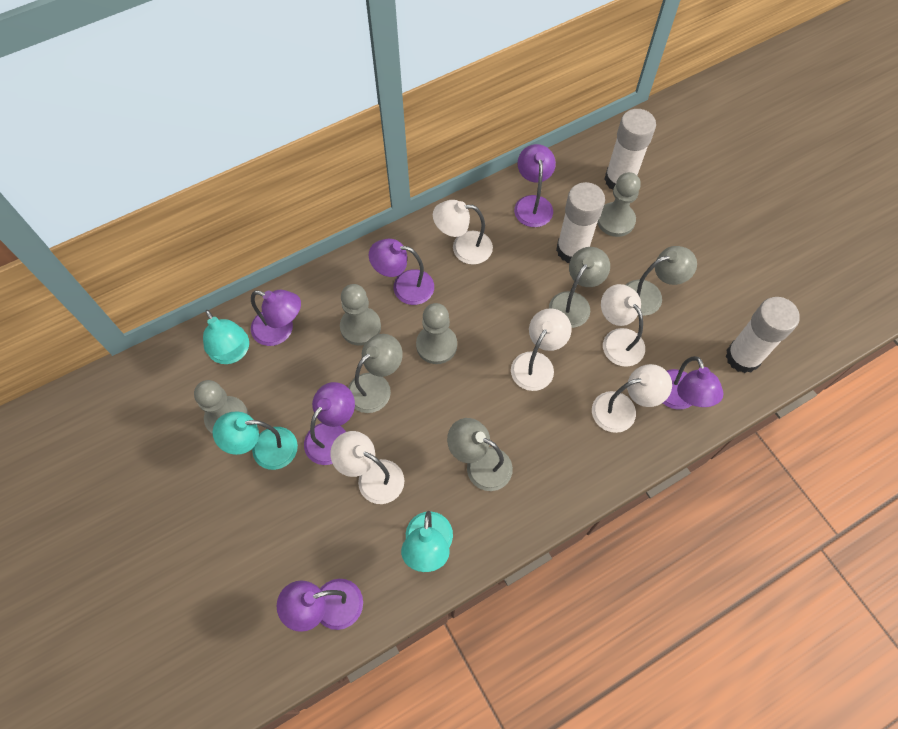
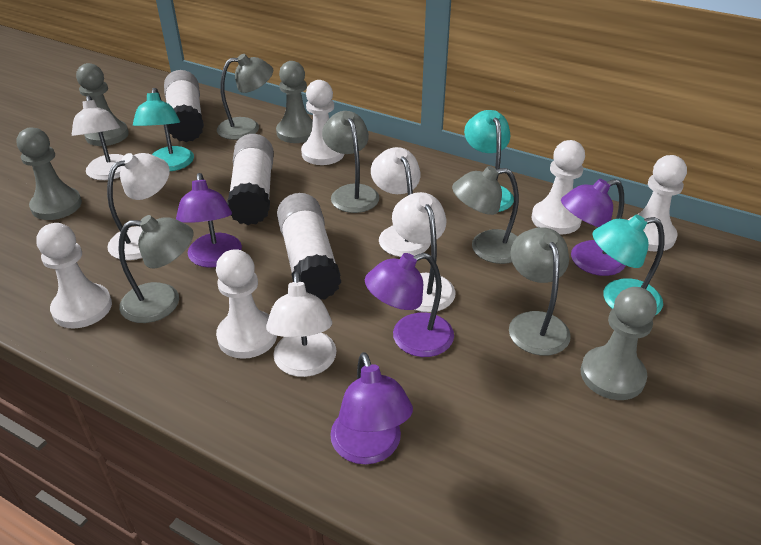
grey lamp: 4 -> 5
purple lamp: 6 -> 4
white pawn: 0 -> 5

